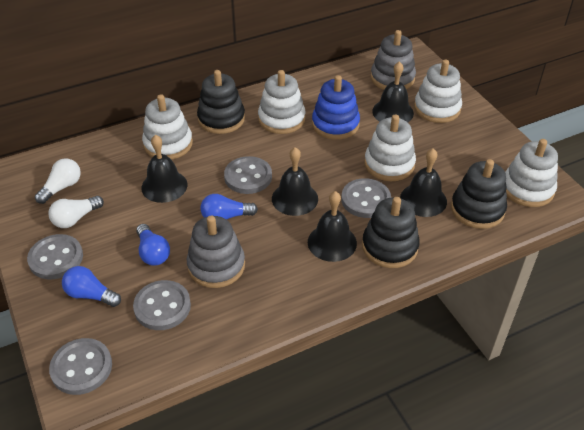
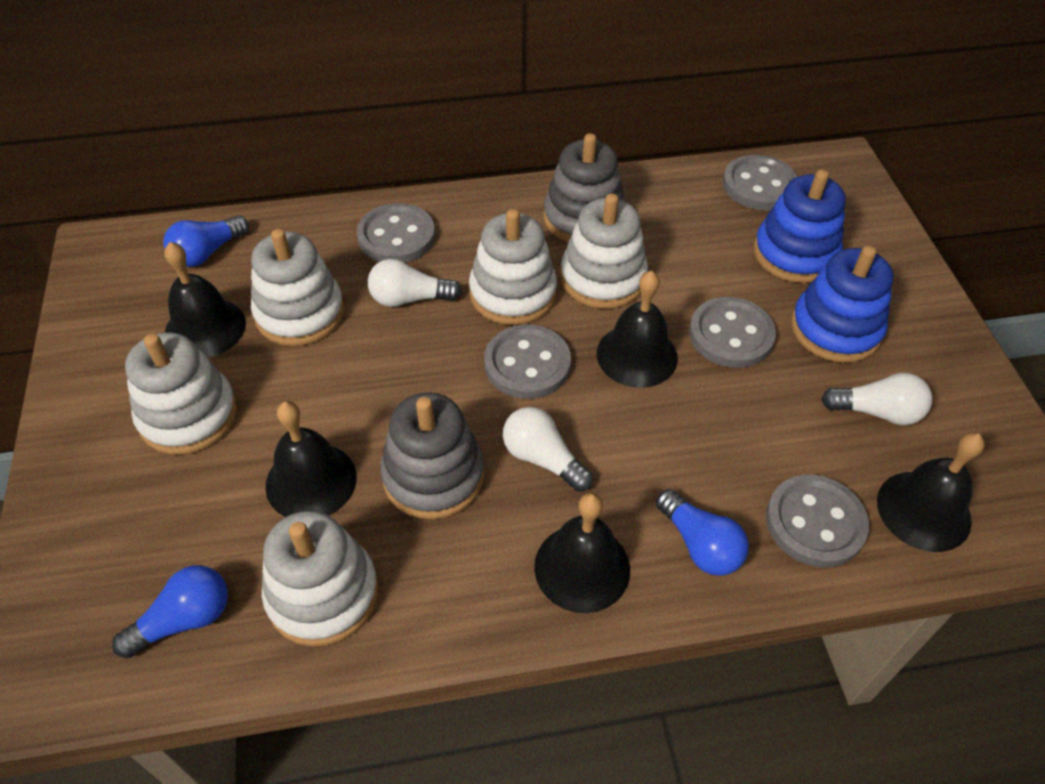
black stacking toy: 3 -> 0
blue stacking toy: 1 -> 2
white light bulb: 2 -> 3

